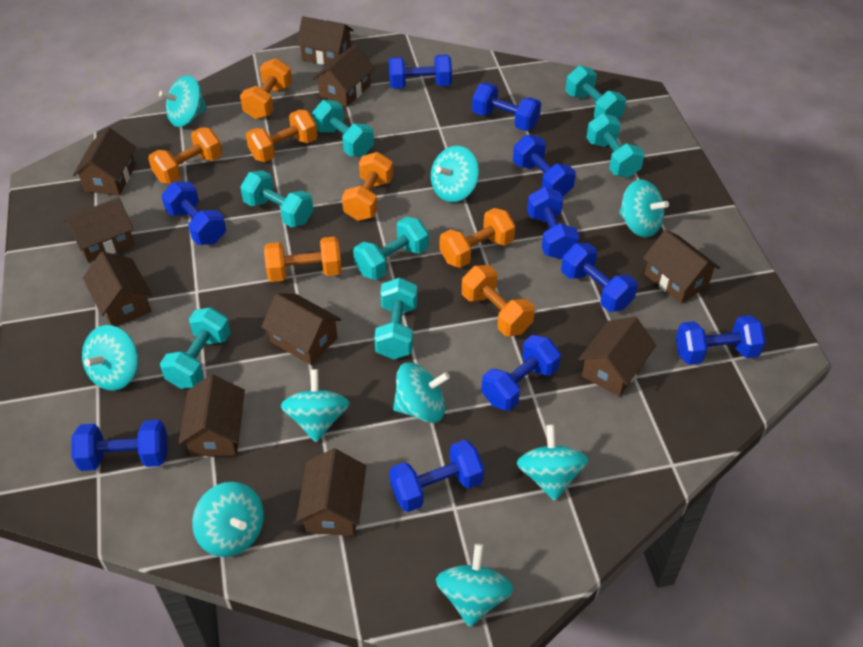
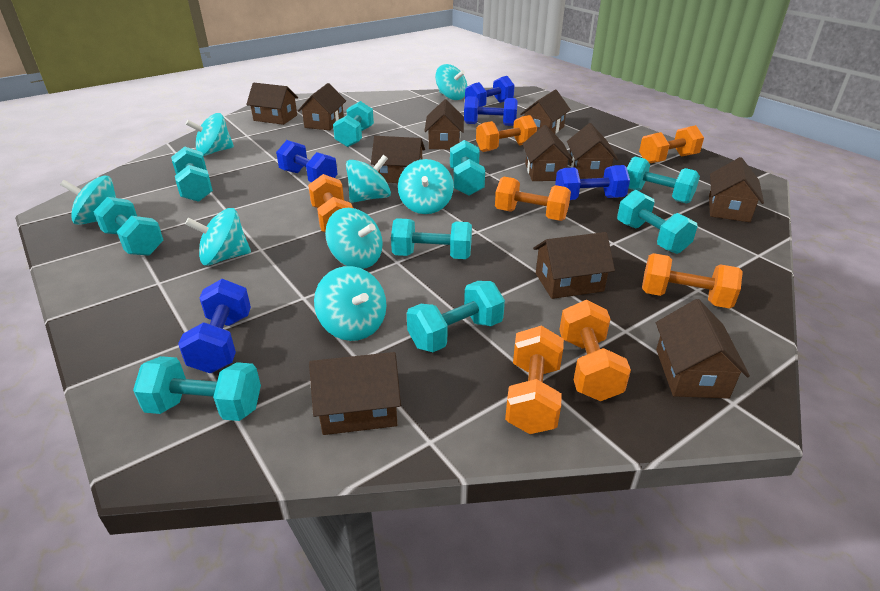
blue dumbbell: 10 -> 5
brown house: 10 -> 11
turquoise dumbbell: 7 -> 9
turquoise spinning top: 9 -> 8

